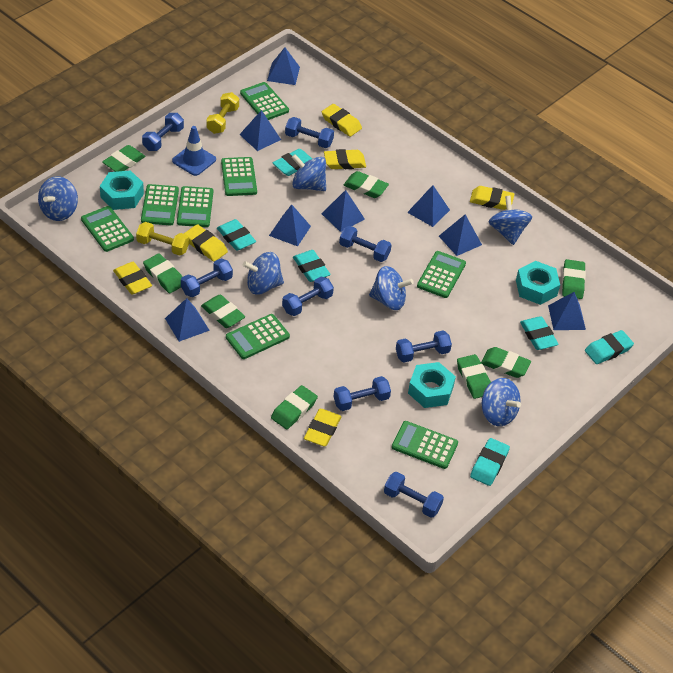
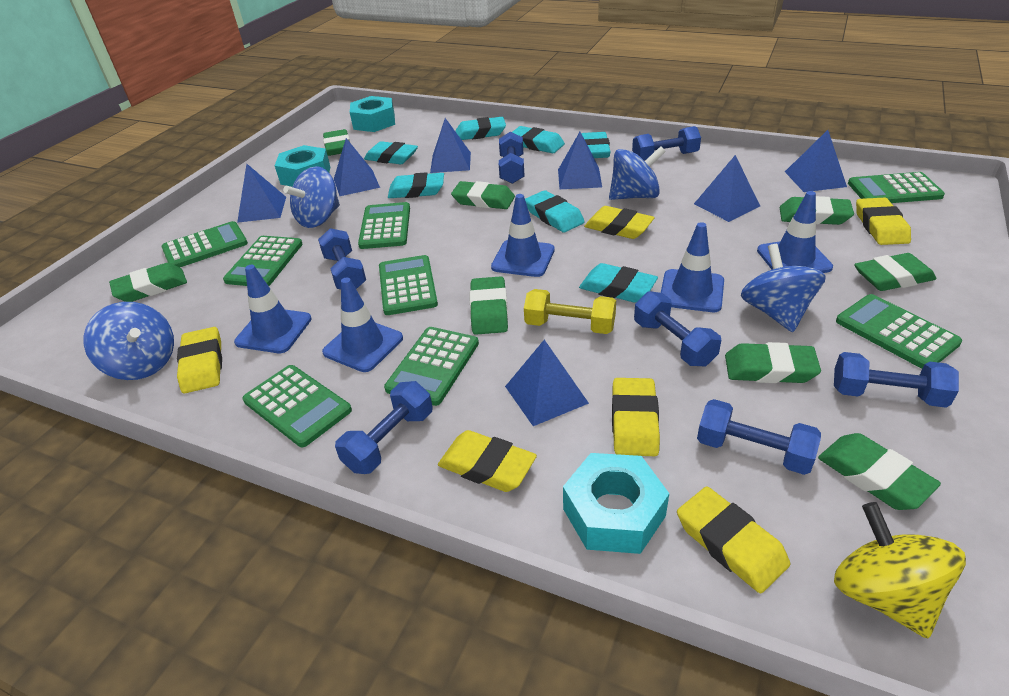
blue dumbbell: 8 -> 7
blue pyramid: 8 -> 7
blue spinning top: 6 -> 4
blue traffic cone: 1 -> 5
turquoise eraser: 6 -> 7
yellow dumbbell: 2 -> 1
yellow spinning top: 0 -> 1

